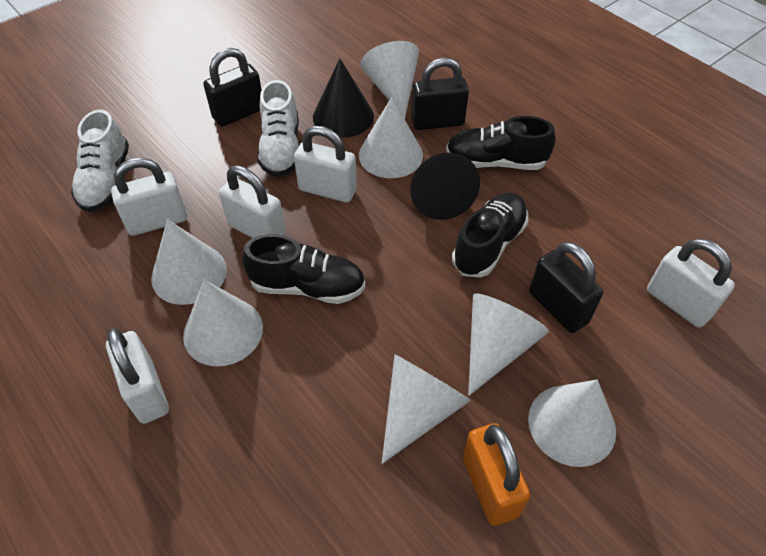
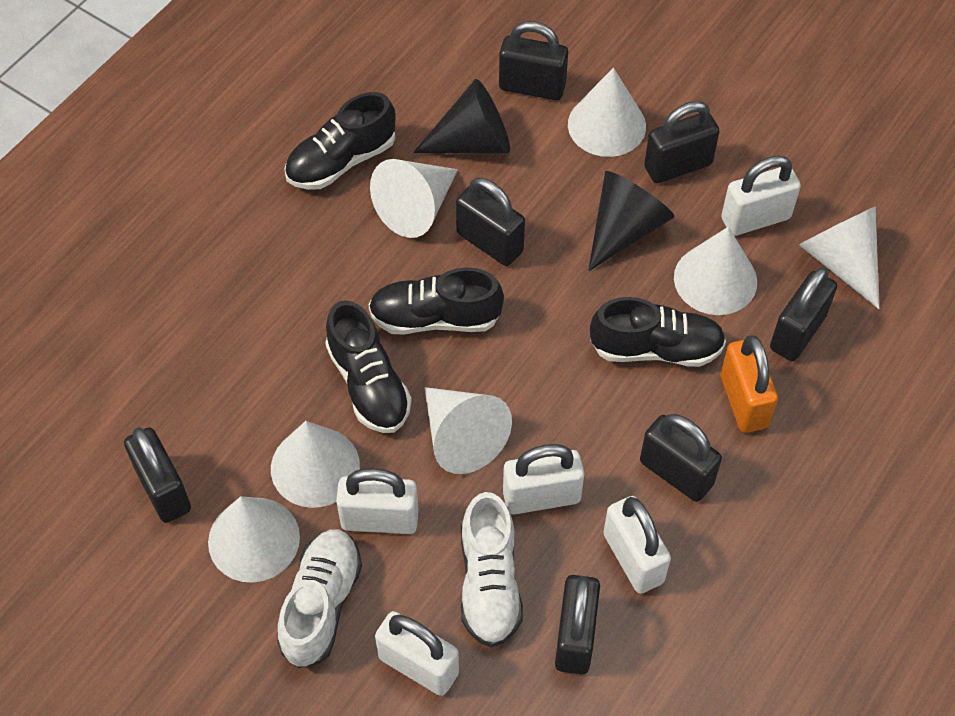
black padlock: 3 -> 7
black shoe: 3 -> 4

